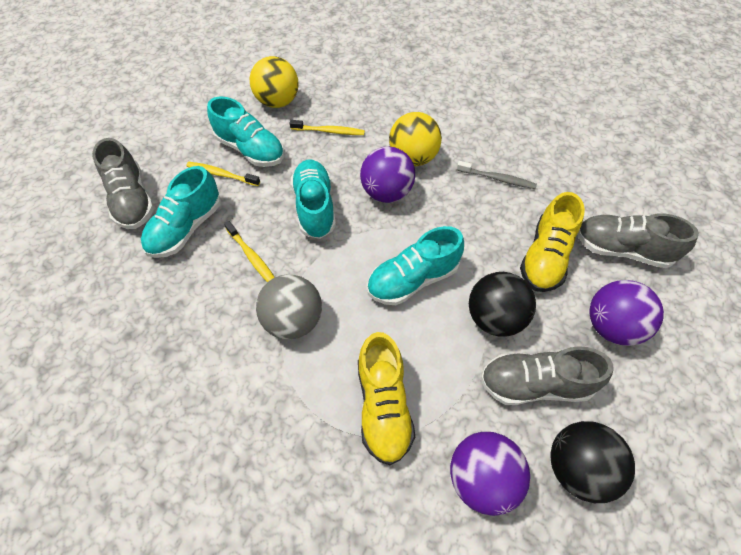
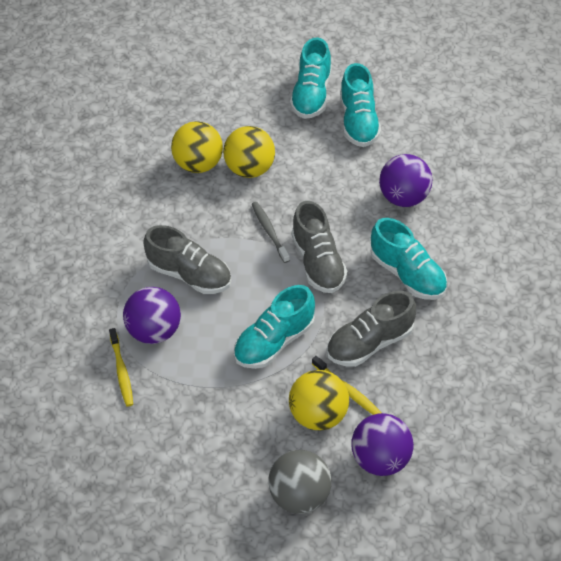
black ball: 2 -> 0
yellow ball: 2 -> 3
yellow shoe: 2 -> 0
yellow toothbrush: 3 -> 2

